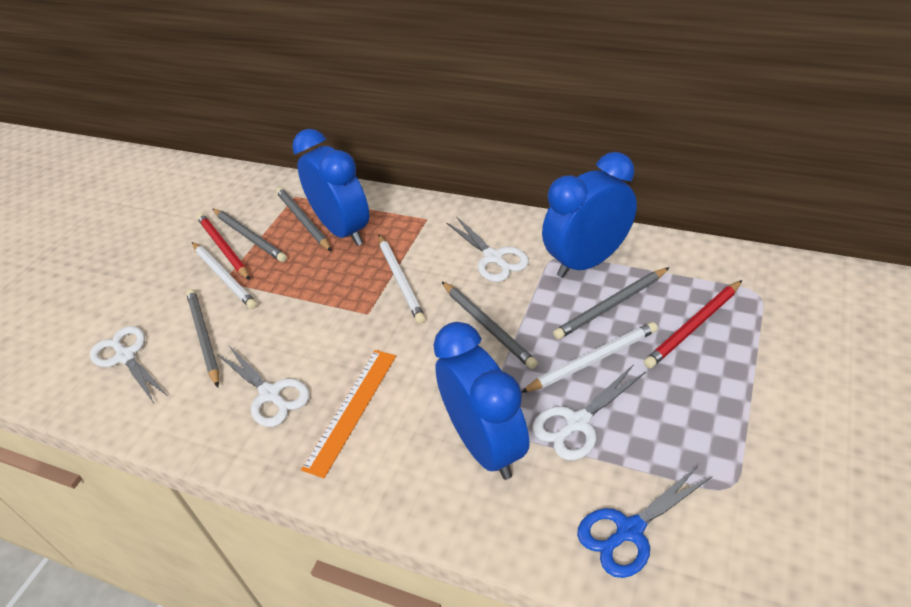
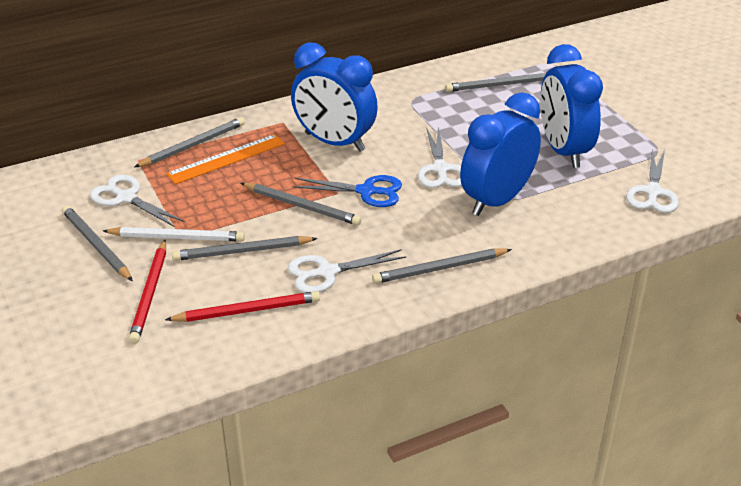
grey pencil: 5 -> 6
white pencil: 3 -> 1

